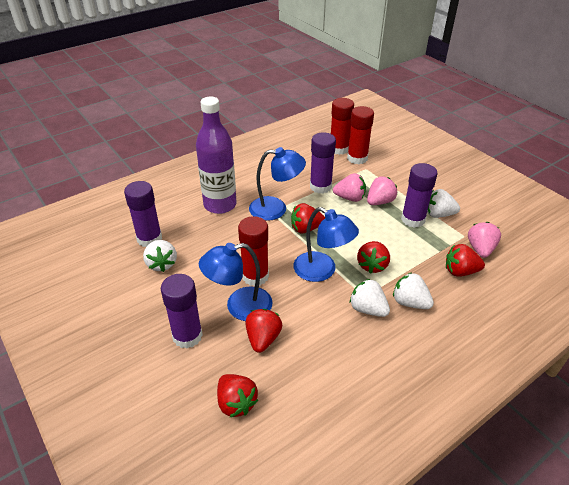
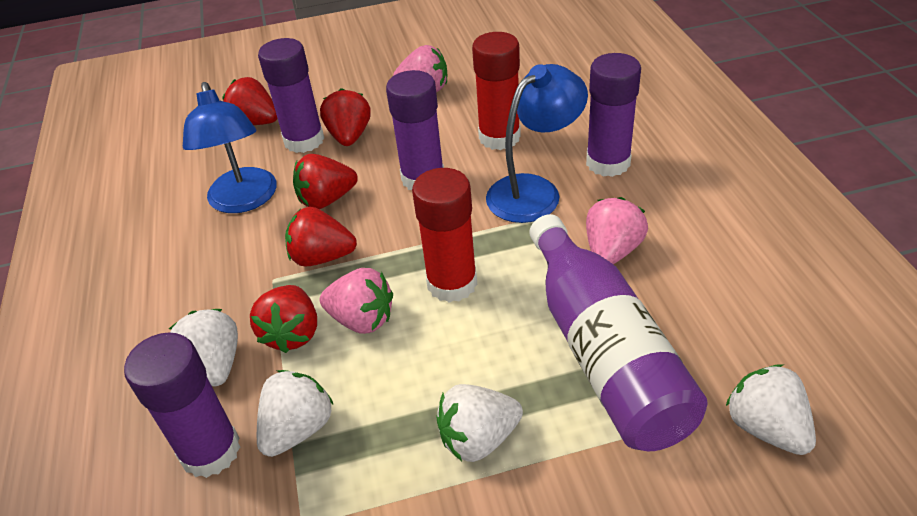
blue lamp: 3 -> 2
red glue stick: 3 -> 2

